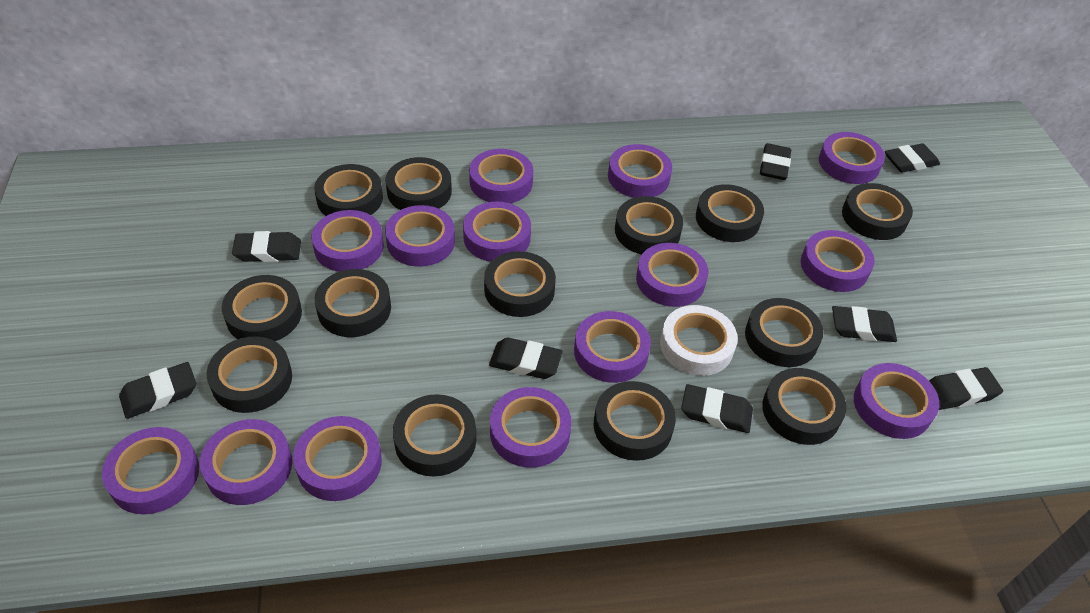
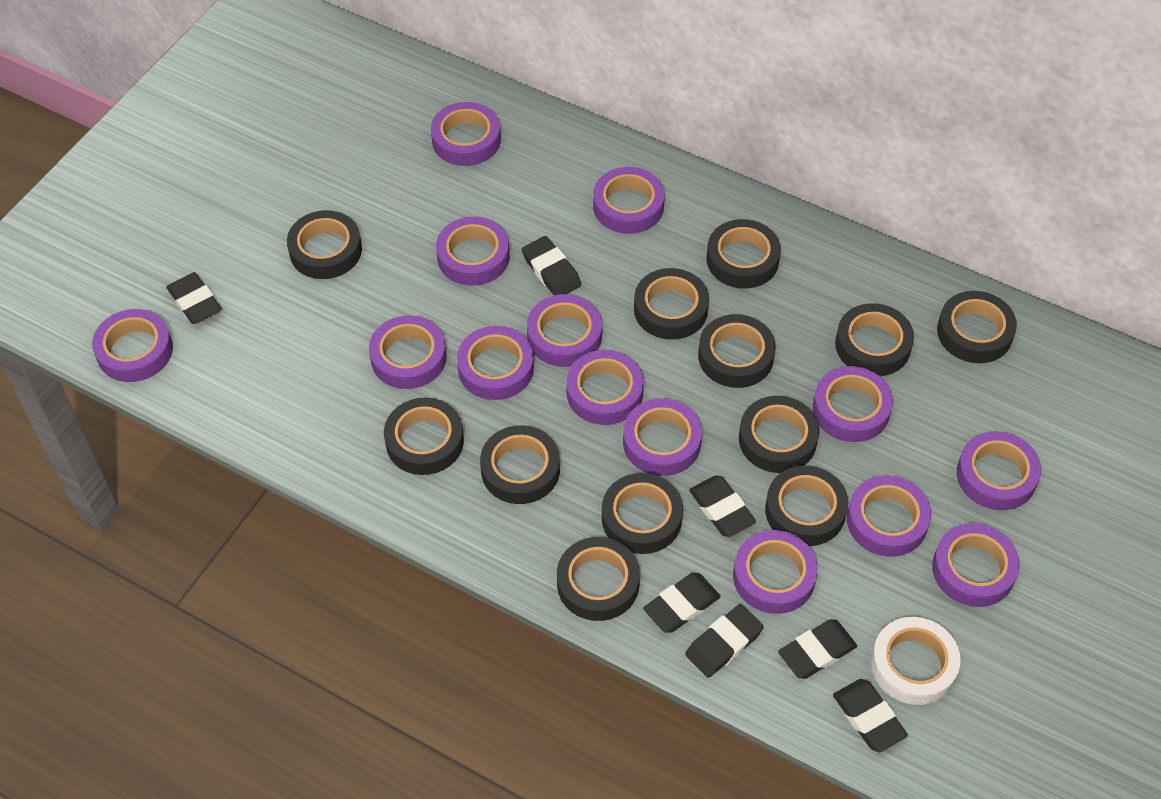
black eraser: 8 -> 7
black tape: 13 -> 12

